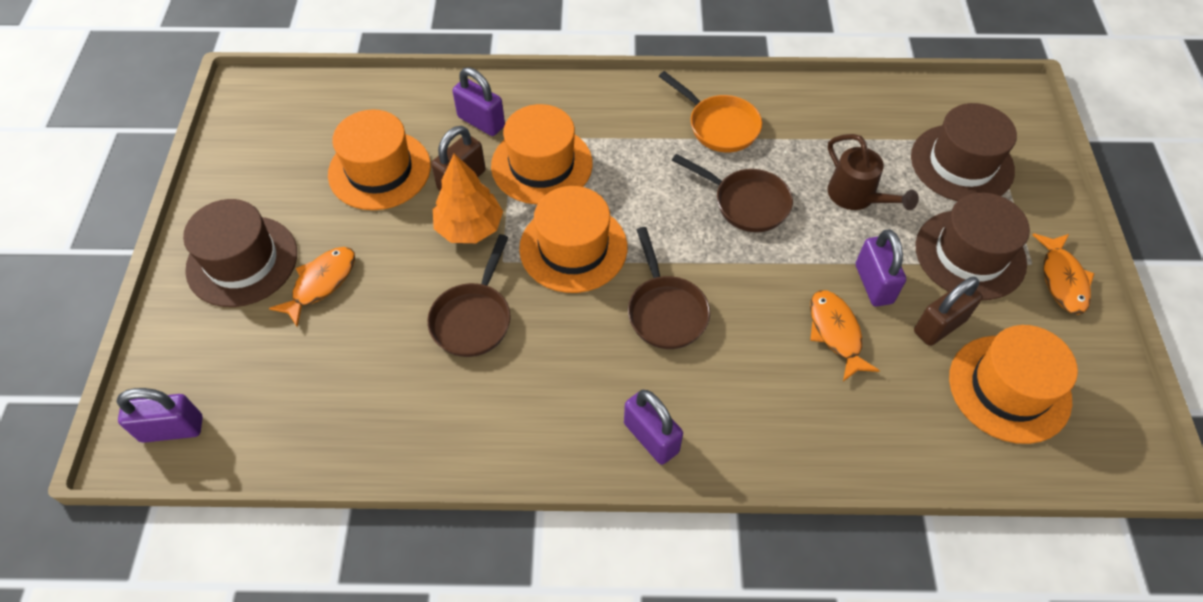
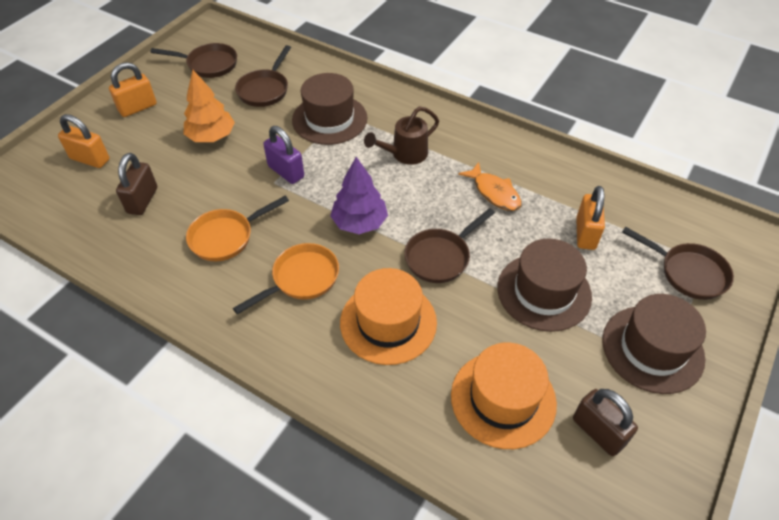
brown pan: 3 -> 4
orange fish: 3 -> 1
orange hat: 4 -> 2
orange padlock: 0 -> 3
orange pan: 1 -> 2
purple padlock: 4 -> 1
purple tree: 0 -> 1

